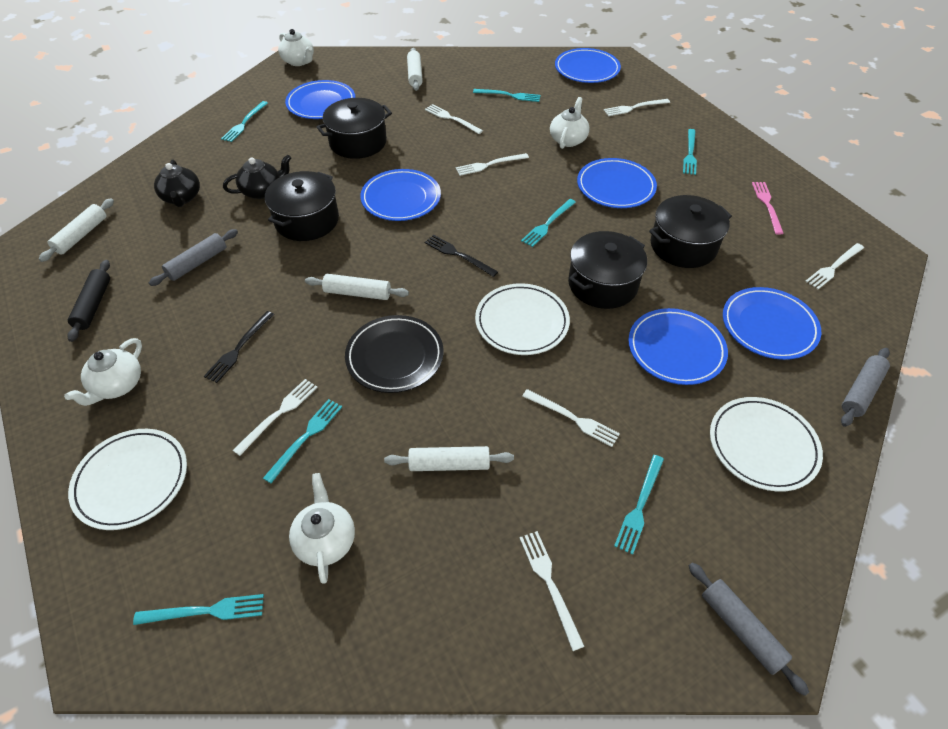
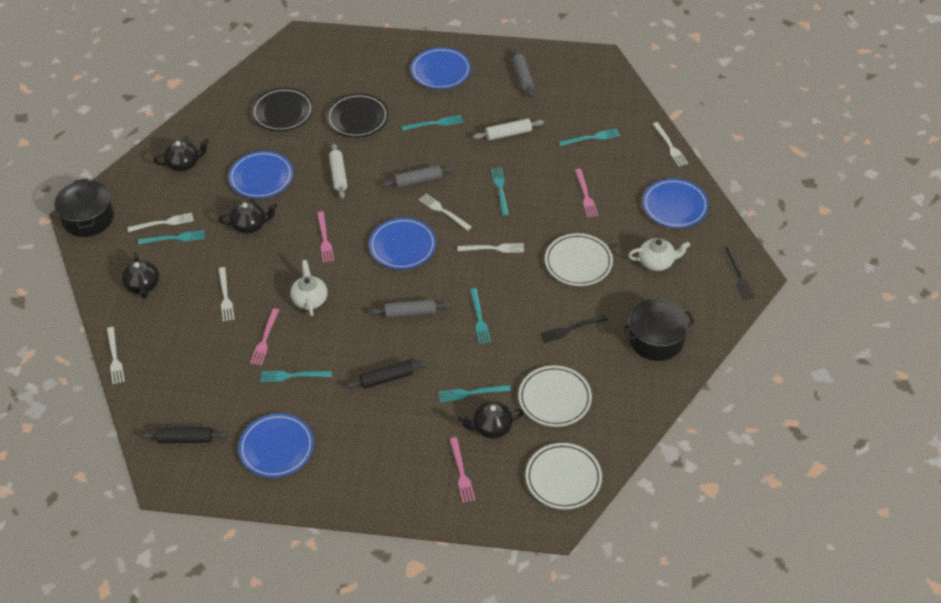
black plate: 1 -> 2
black pot: 4 -> 2
black rolling pin: 1 -> 2
black teapot: 2 -> 4
blue plate: 6 -> 5
pink fork: 1 -> 4
white fork: 7 -> 6
white rolling pin: 4 -> 2
white teapot: 4 -> 2

